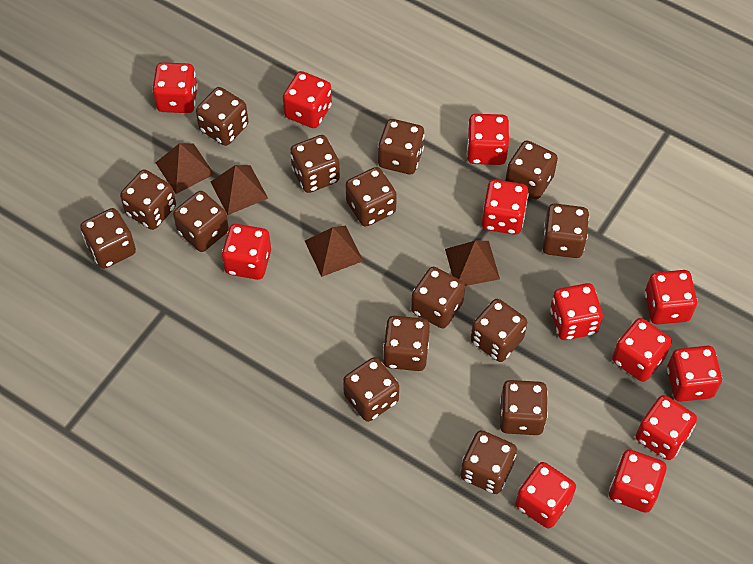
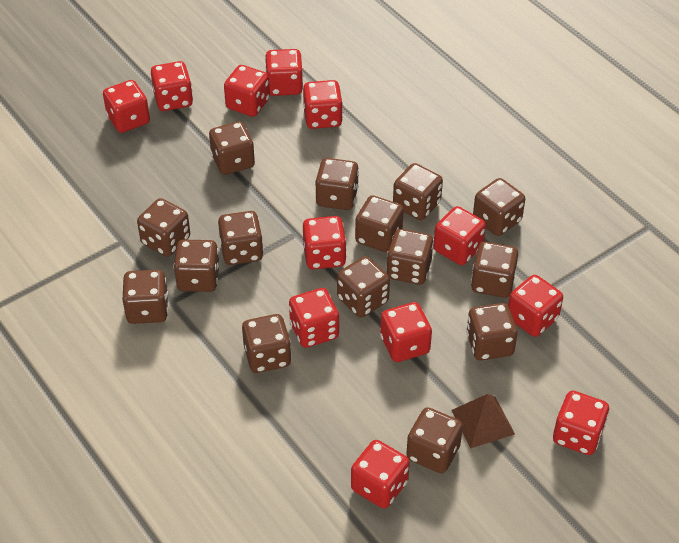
brown pyramid: 4 -> 1

